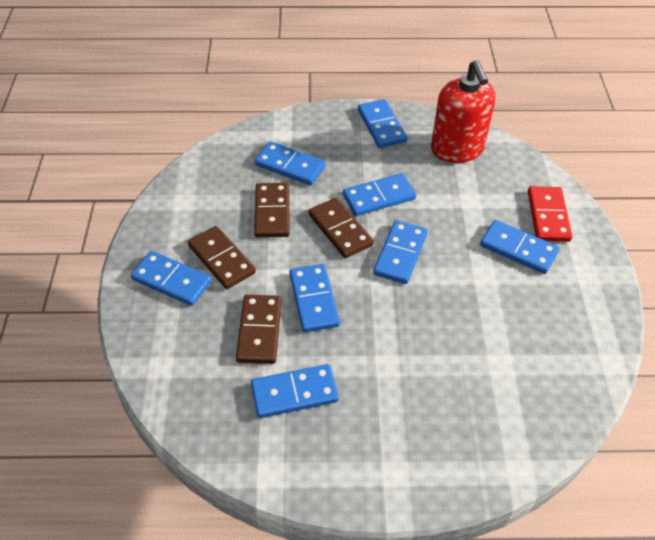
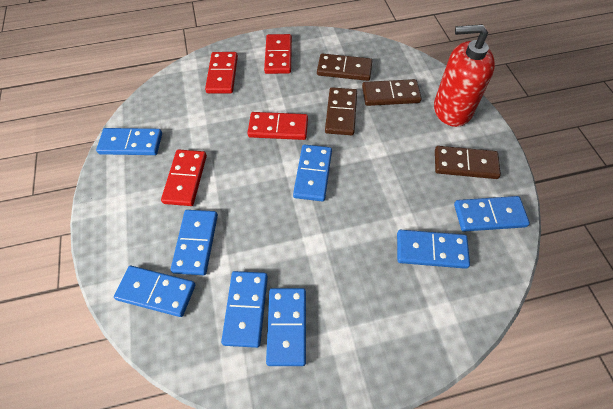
red domino: 1 -> 4

